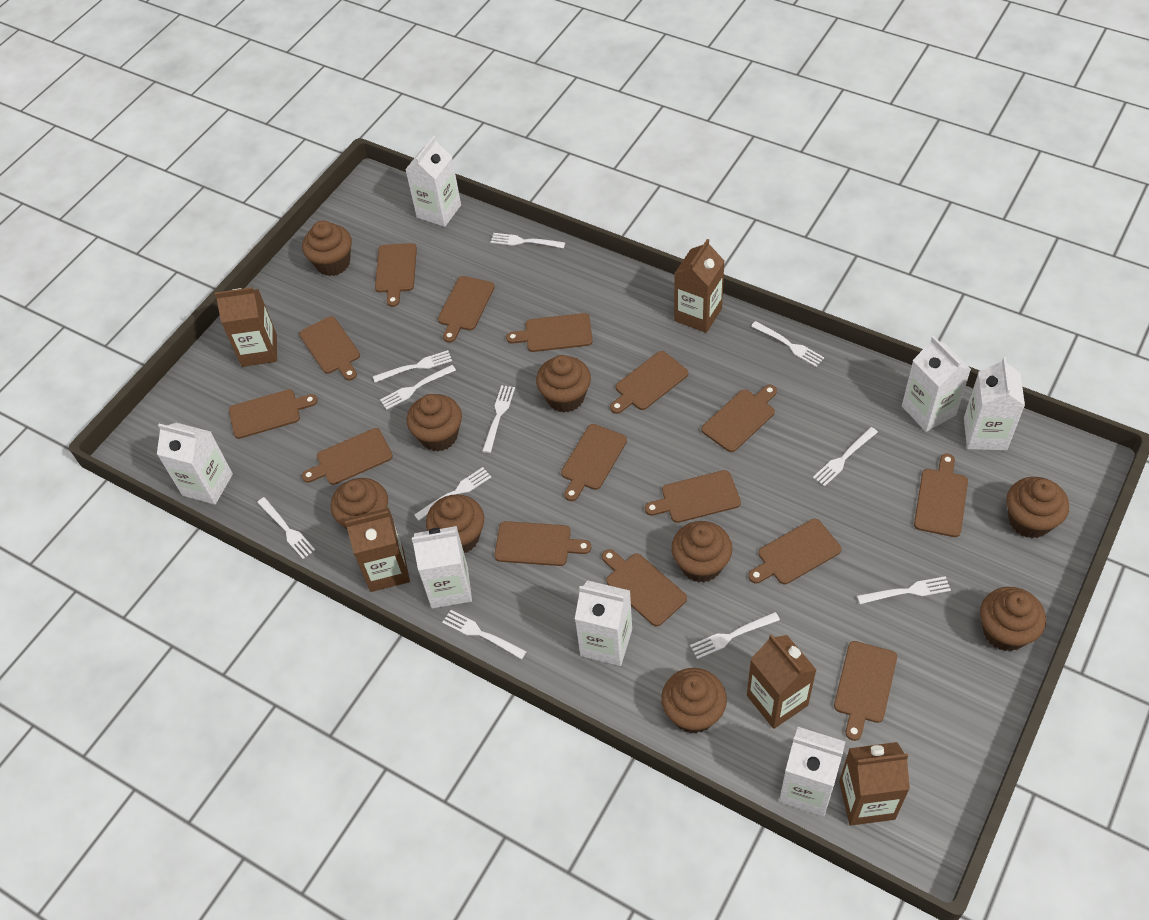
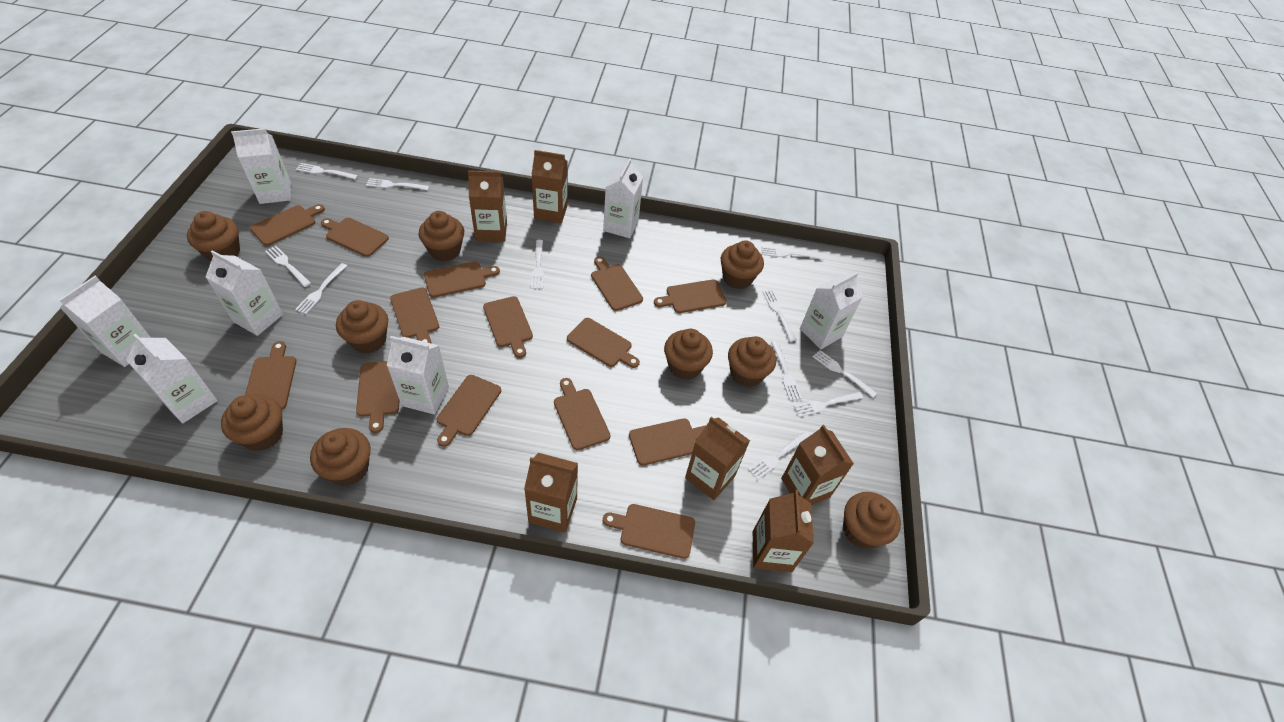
brown carton: 5 -> 6
brown cutting board: 15 -> 14

